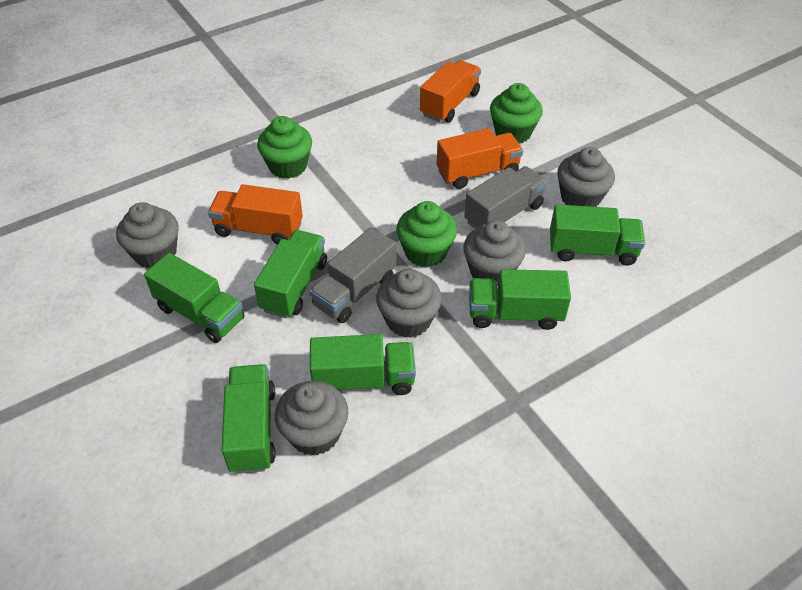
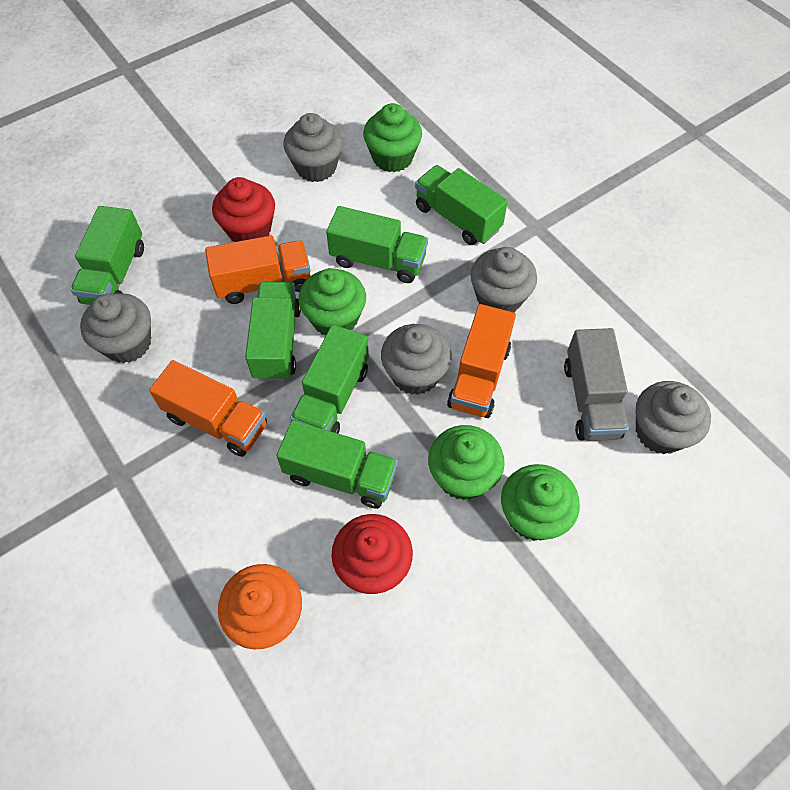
green cupcake: 3 -> 4
grey truck: 2 -> 1
orange cupcake: 0 -> 1
red cupcake: 0 -> 2

